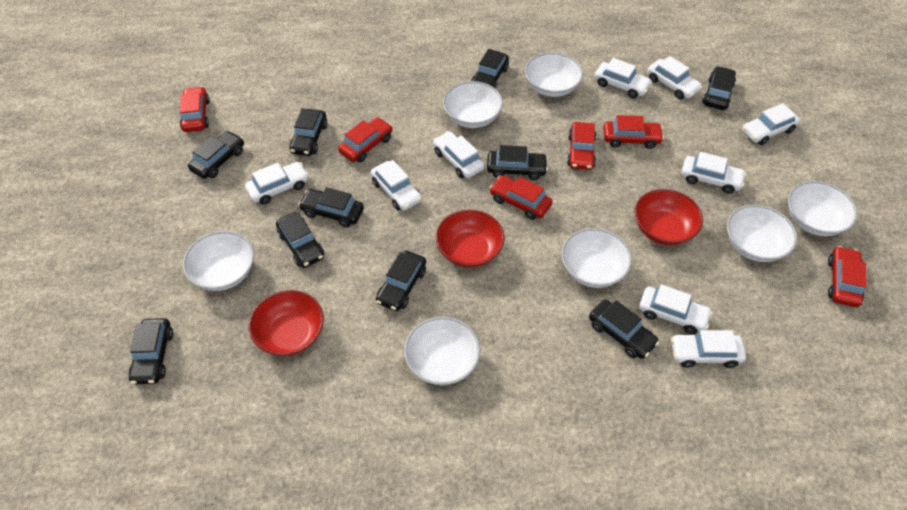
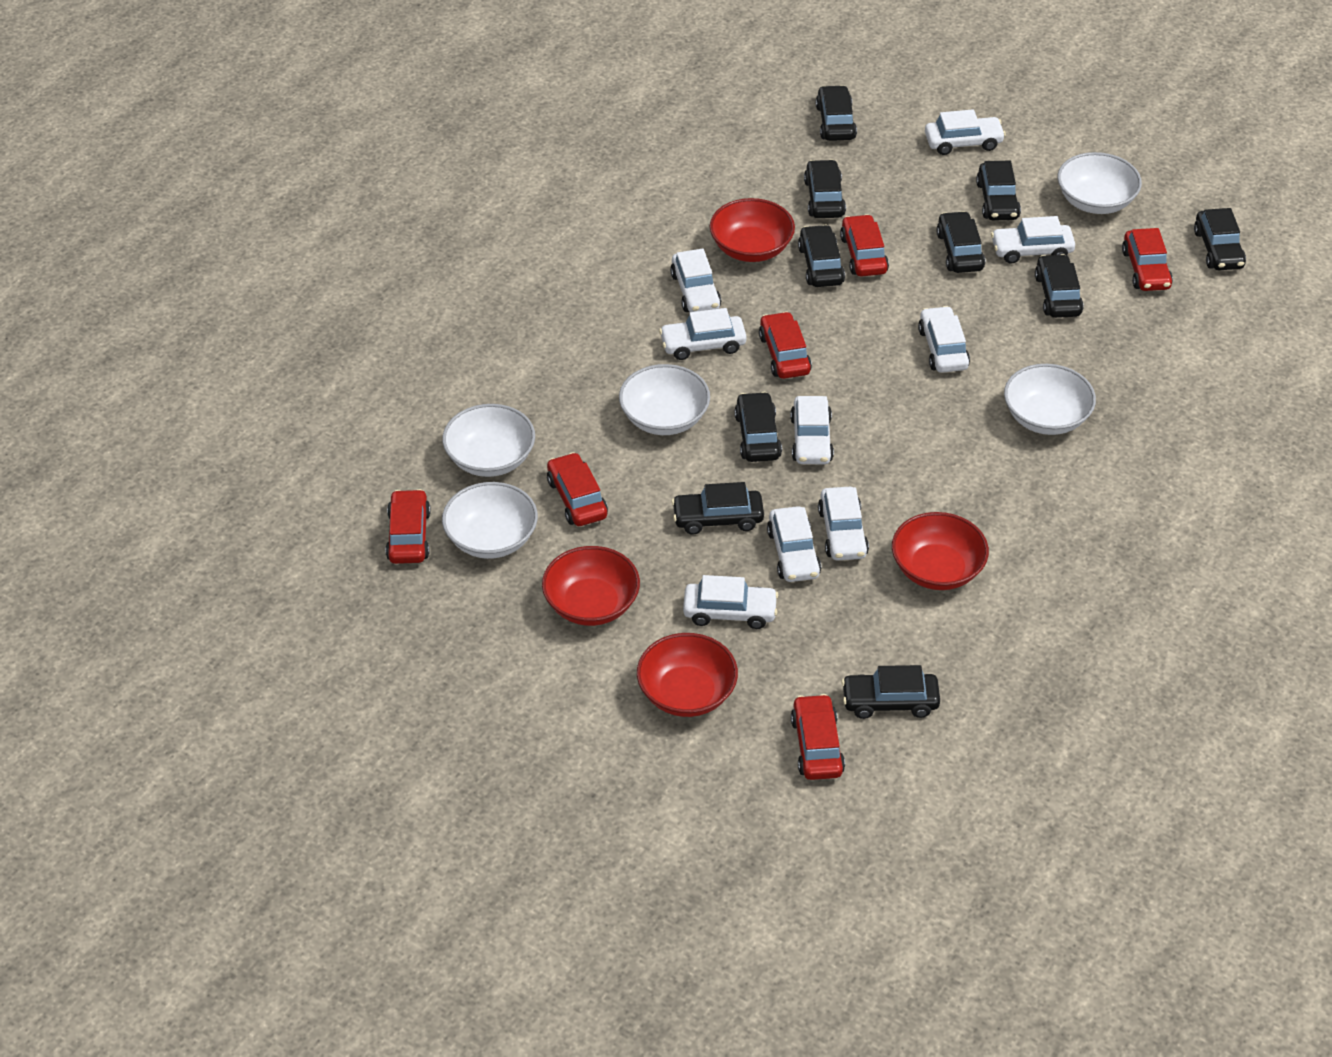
red bowl: 3 -> 4
white bowl: 7 -> 5

